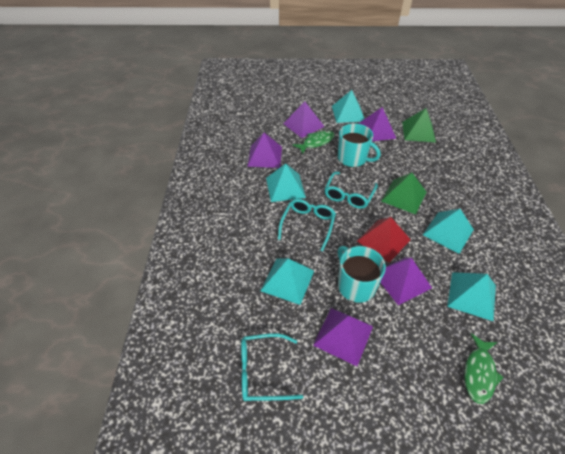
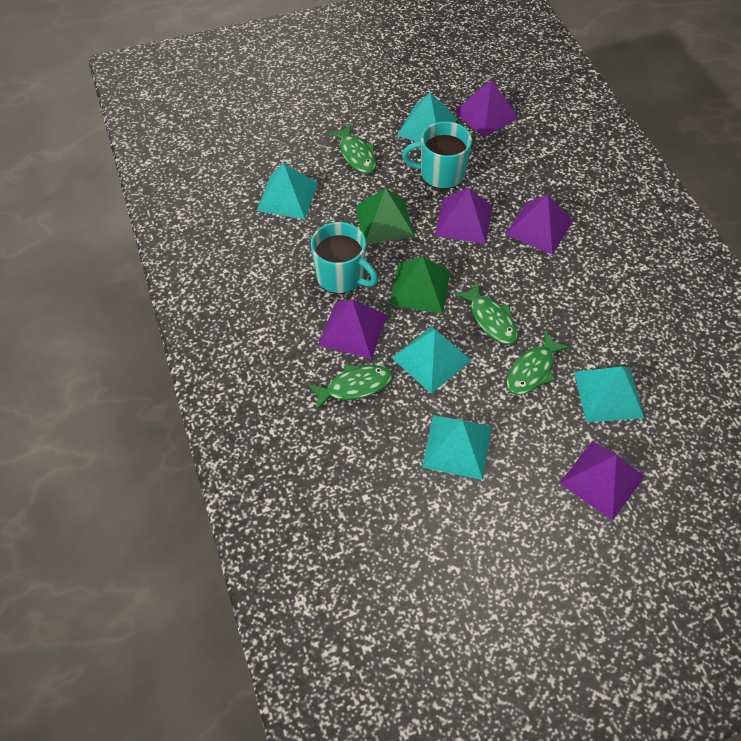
green fish: 2 -> 4
red pyramid: 1 -> 0
turquoise glasses: 3 -> 0

